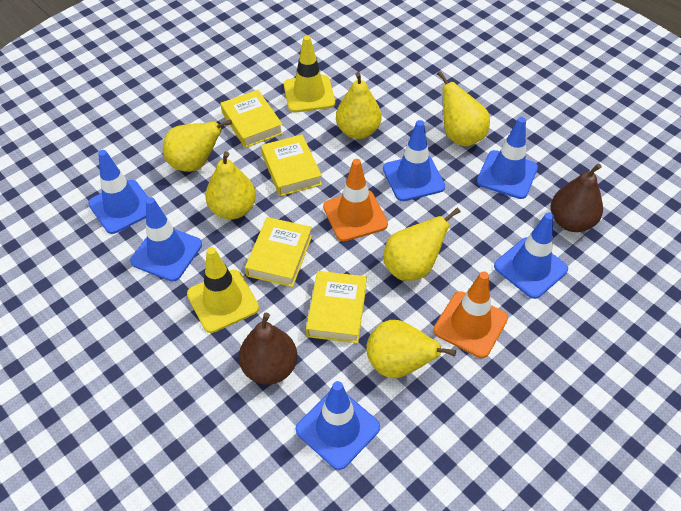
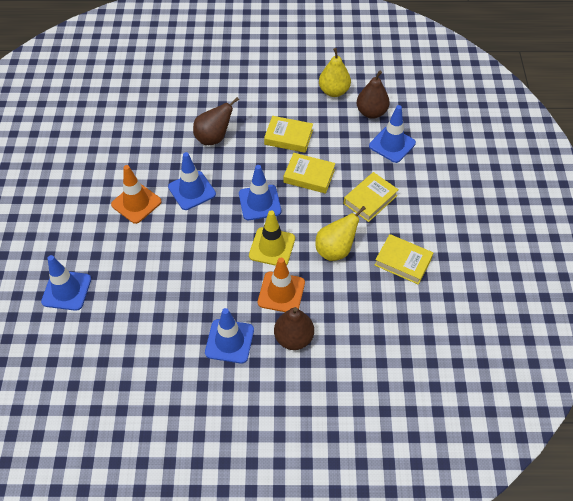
blue traffic cone: 6 -> 5
brown pear: 2 -> 3
yellow pear: 6 -> 2
yellow traffic cone: 2 -> 1

